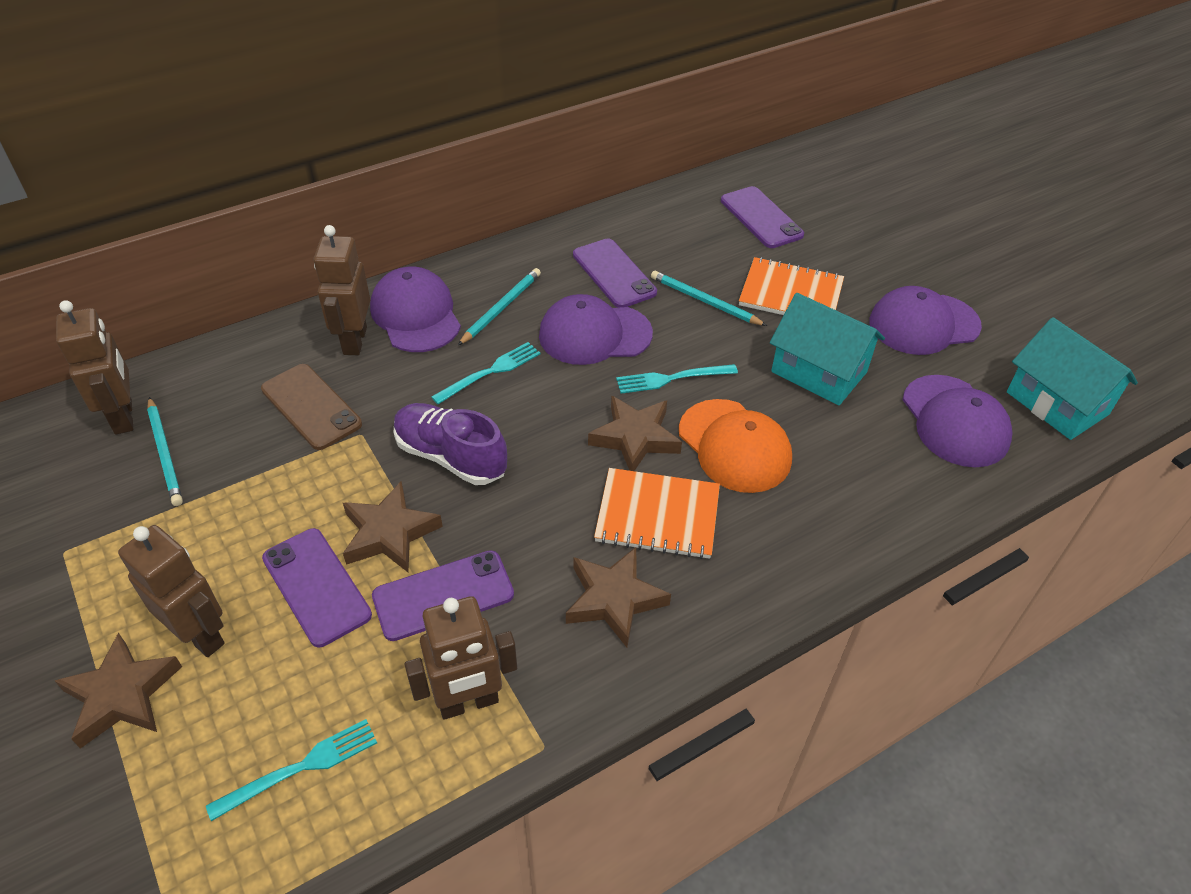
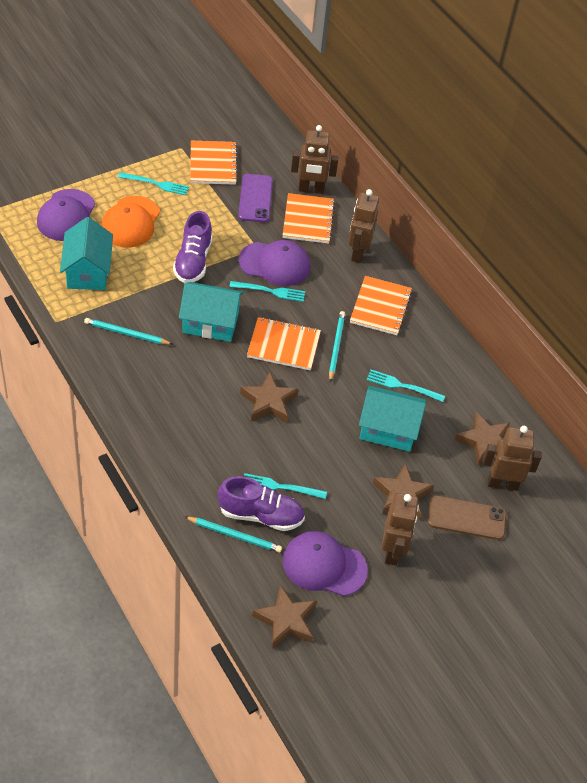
orange notebook: 2 -> 4
purple cap: 4 -> 3
purple phone: 4 -> 1
purple shoe: 1 -> 2
turquoise fork: 3 -> 4
turquoise house: 2 -> 3

